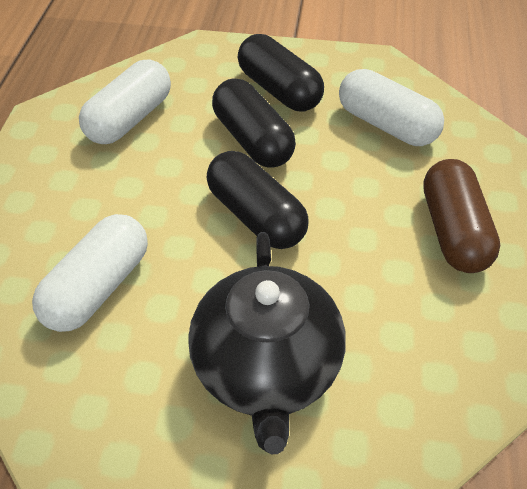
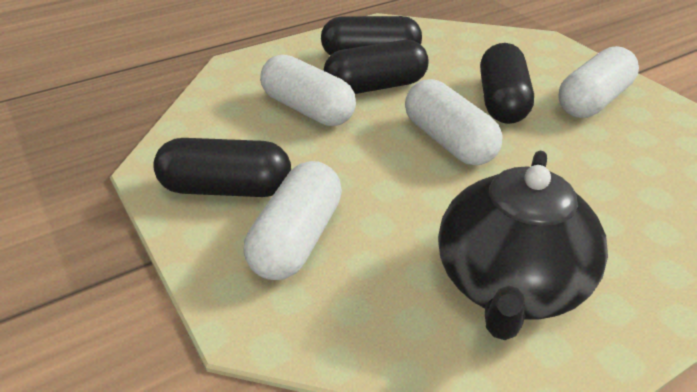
black capsule: 3 -> 4
brown capsule: 1 -> 0
white capsule: 3 -> 4

